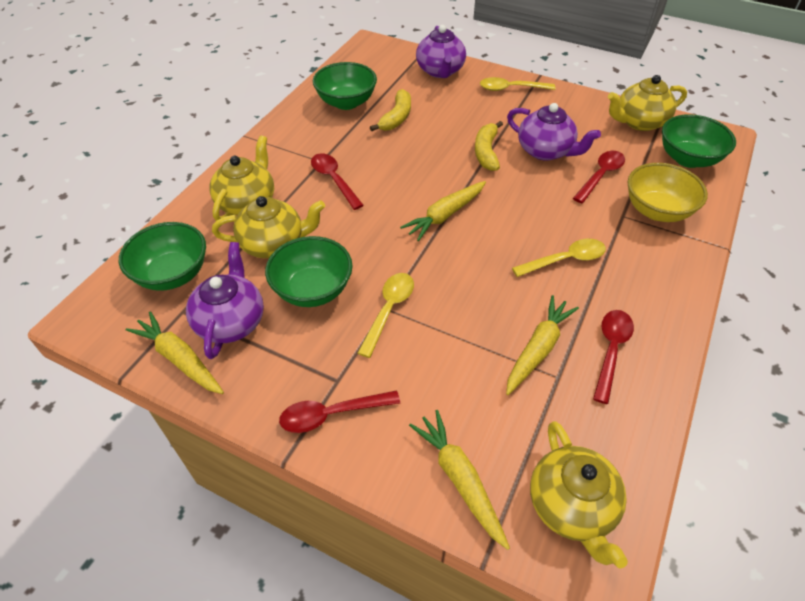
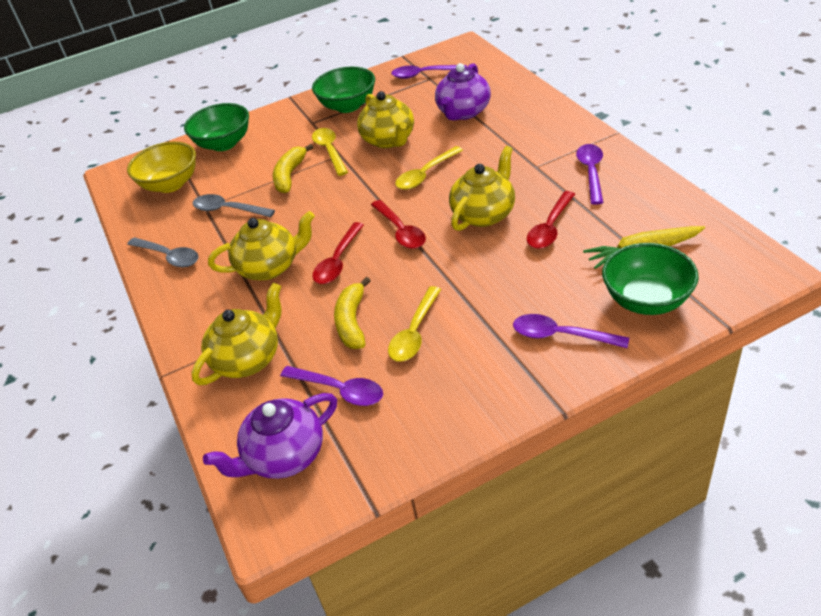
green bowl: 4 -> 3
grey spoon: 0 -> 2
purple spoon: 0 -> 4
purple teapot: 3 -> 2
red spoon: 4 -> 3
yellow carrot: 4 -> 1

